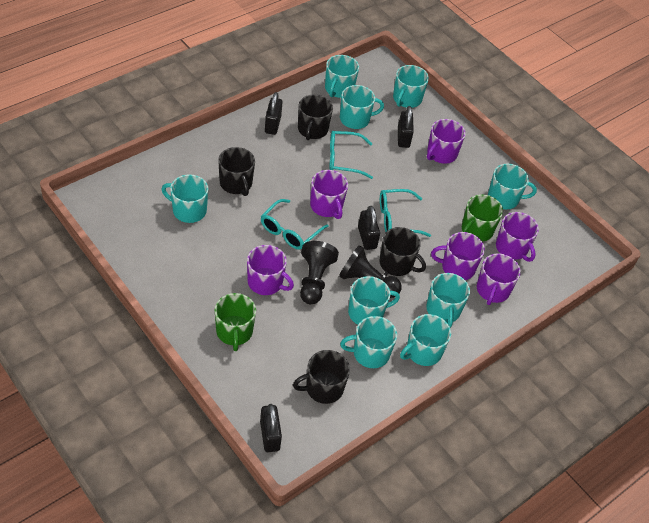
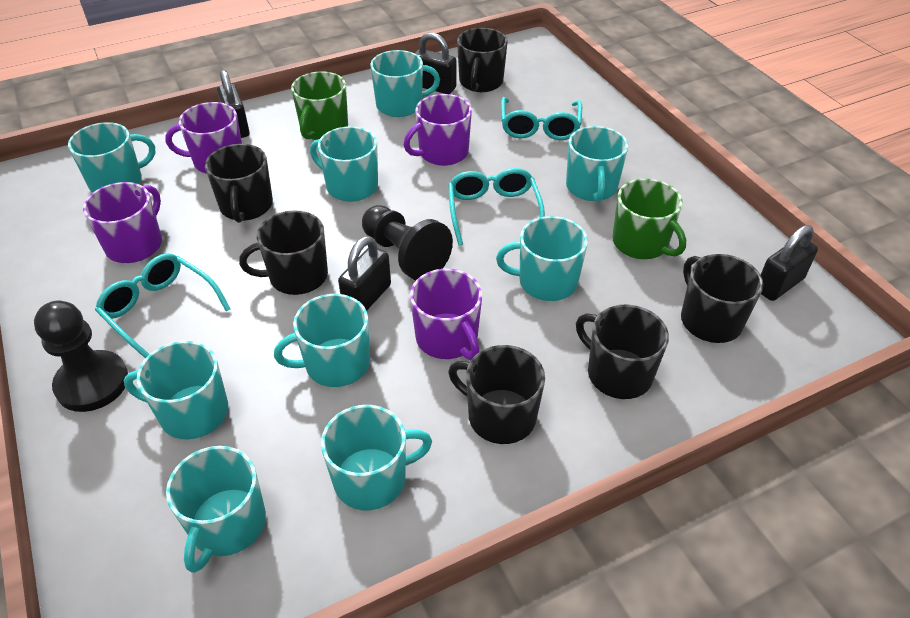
black mug: 4 -> 6
purple mug: 6 -> 4

